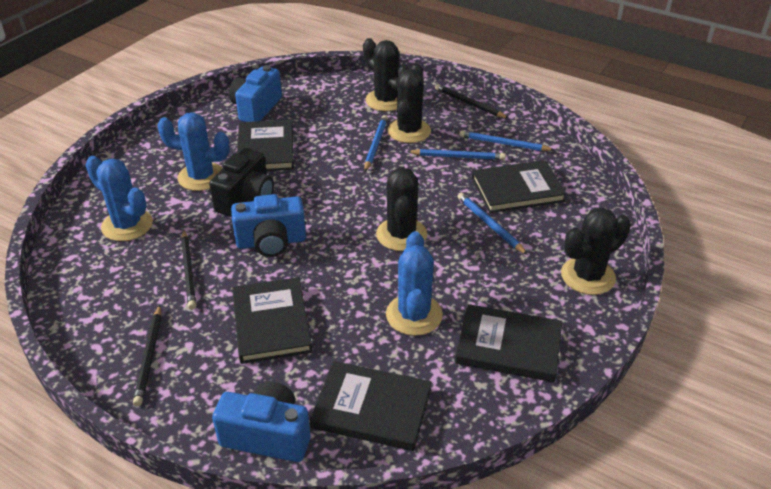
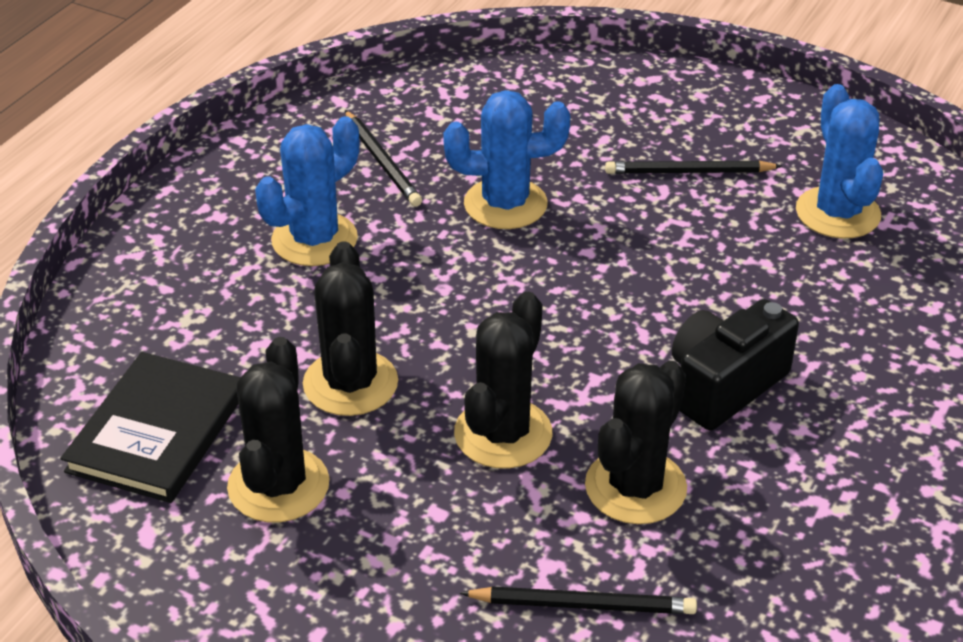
black book: 5 -> 1
blue camera: 3 -> 0
blue pencil: 4 -> 0

